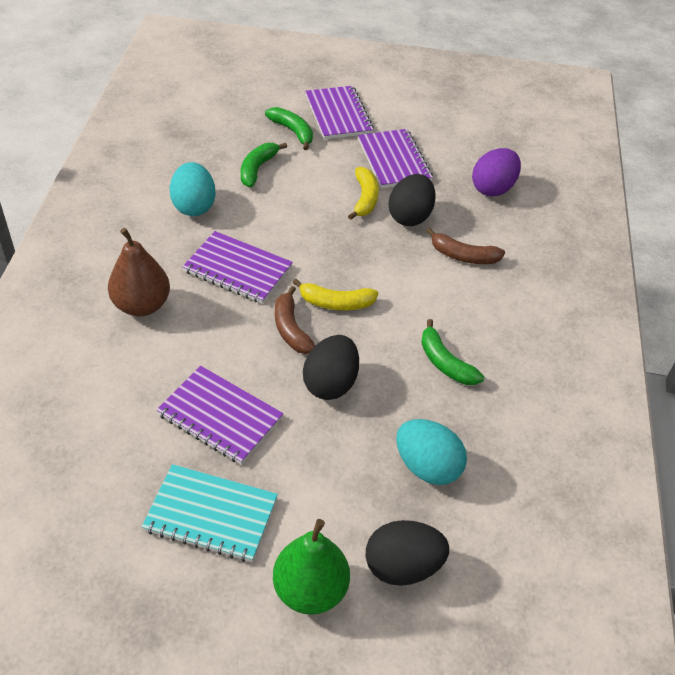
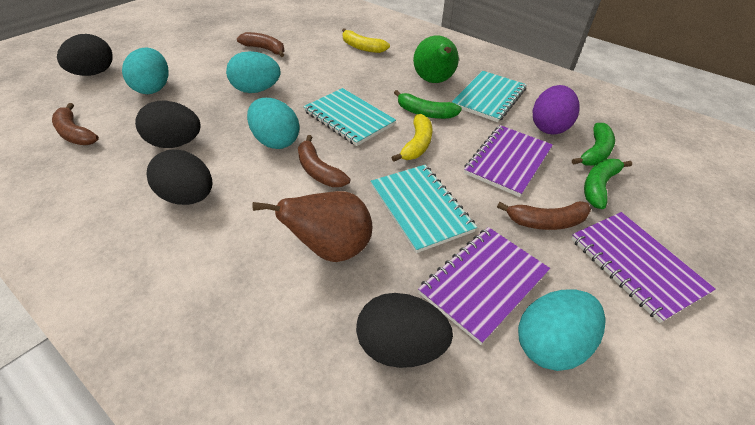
black egg: 3 -> 4
brown banana: 2 -> 4
purple notebook: 4 -> 3
turquoise egg: 2 -> 4
turquoise notebook: 1 -> 3

